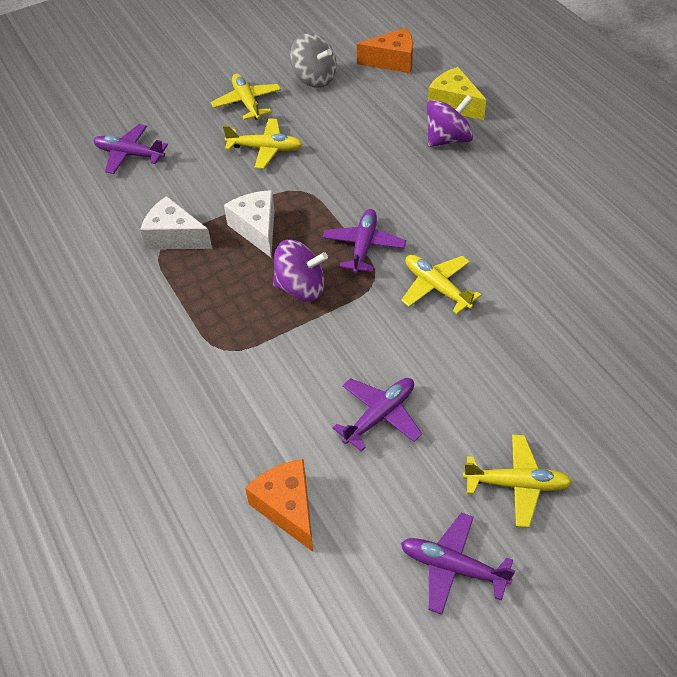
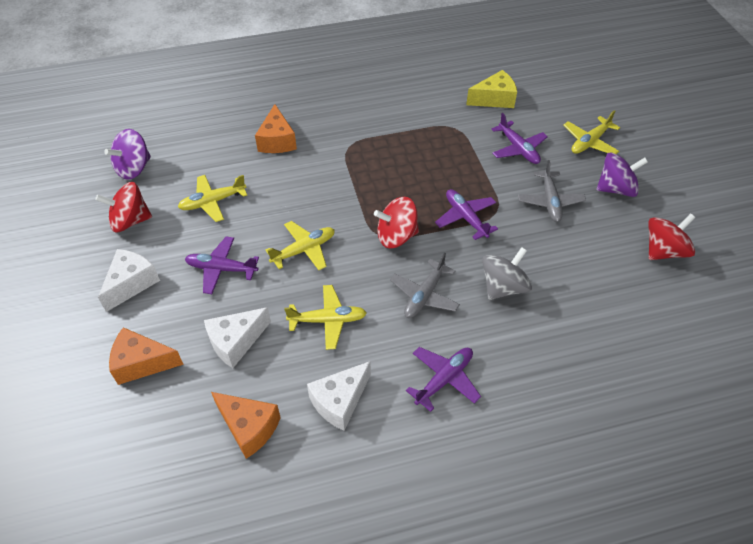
grey plane: 0 -> 2
orange cheese: 2 -> 3
red spinning top: 0 -> 3
white cheese: 2 -> 3

